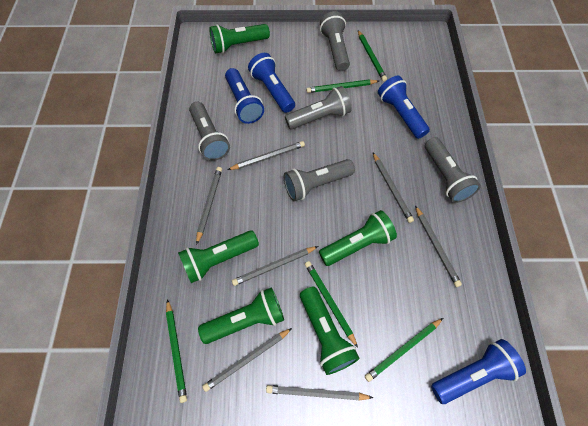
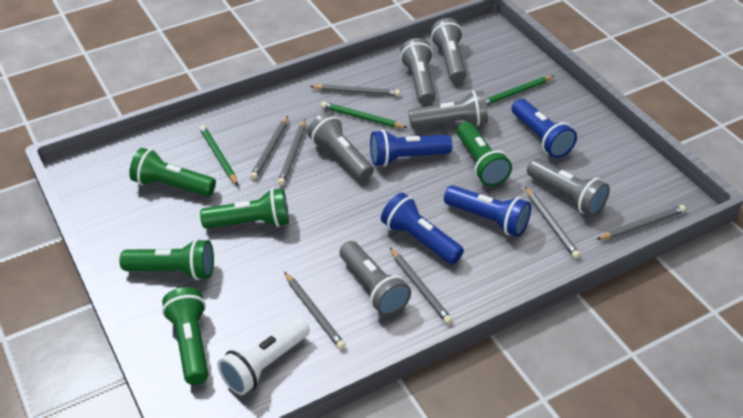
green pencil: 5 -> 3
grey flashlight: 5 -> 6
white flashlight: 0 -> 1

